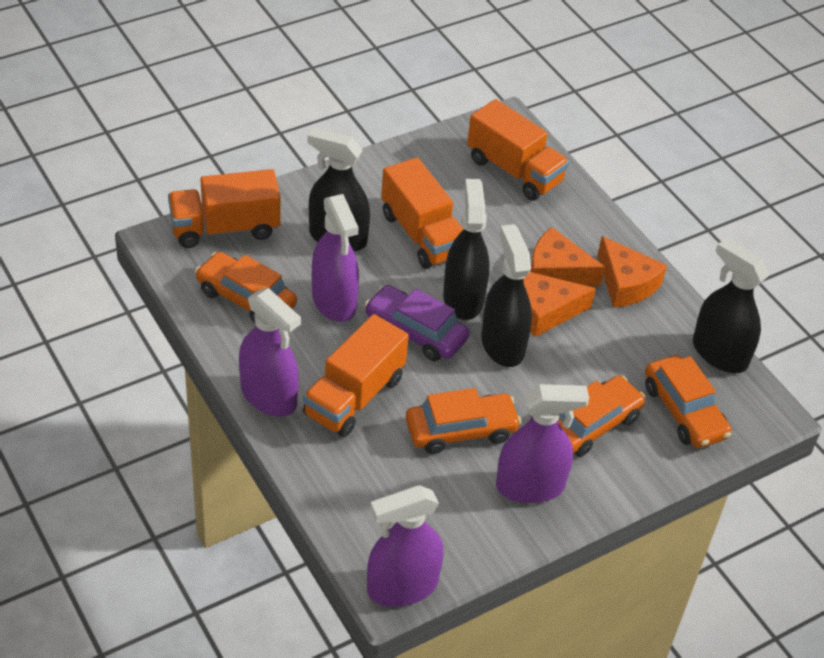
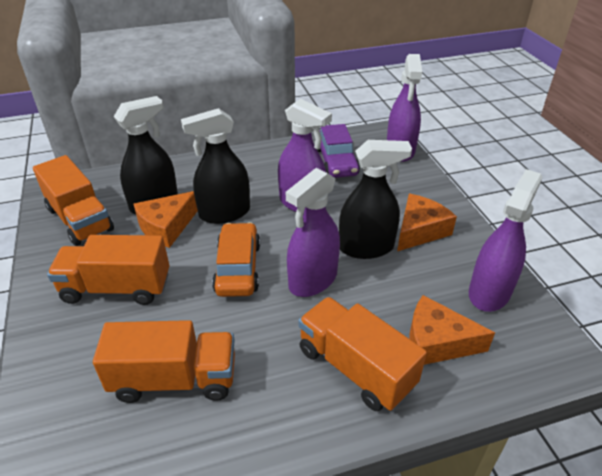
black spray bottle: 4 -> 3
orange car: 4 -> 1

